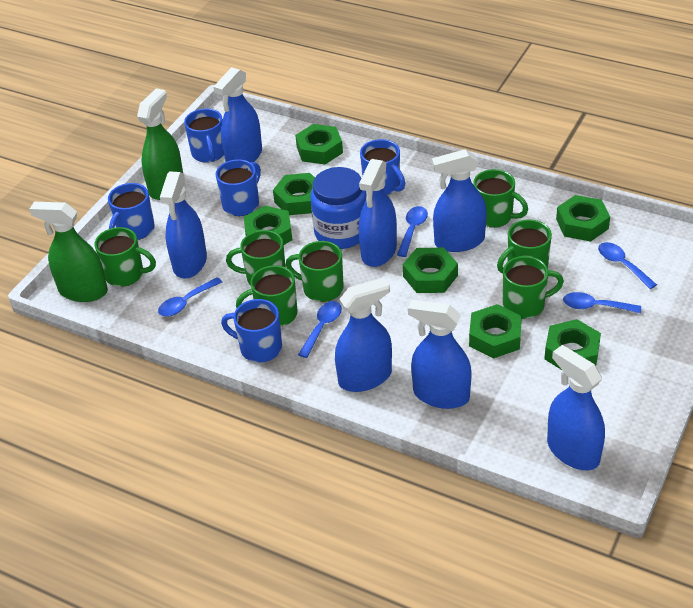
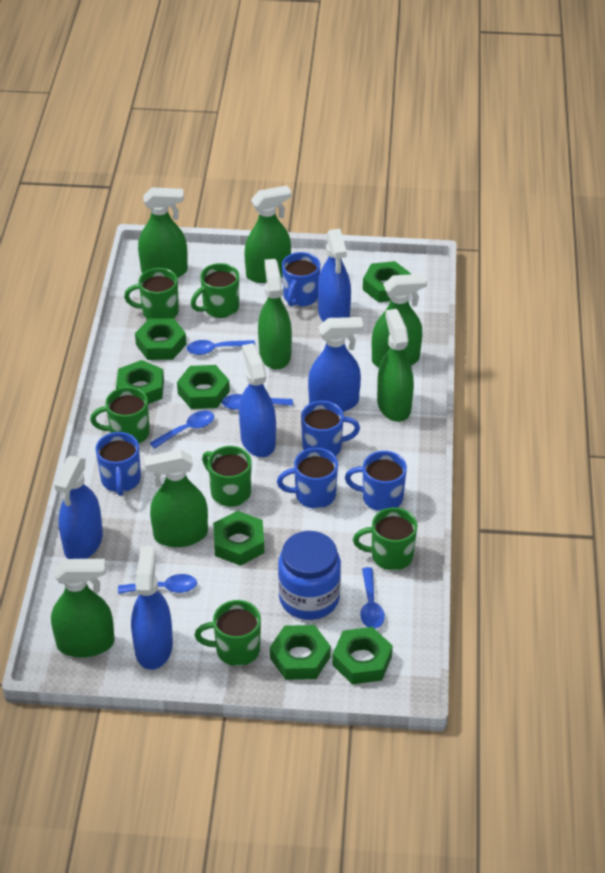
blue spray bottle: 7 -> 5
green mug: 7 -> 6
green spray bottle: 2 -> 7

